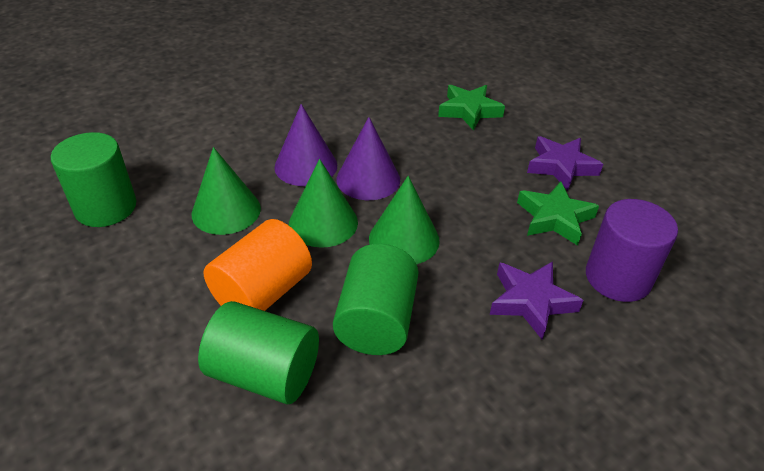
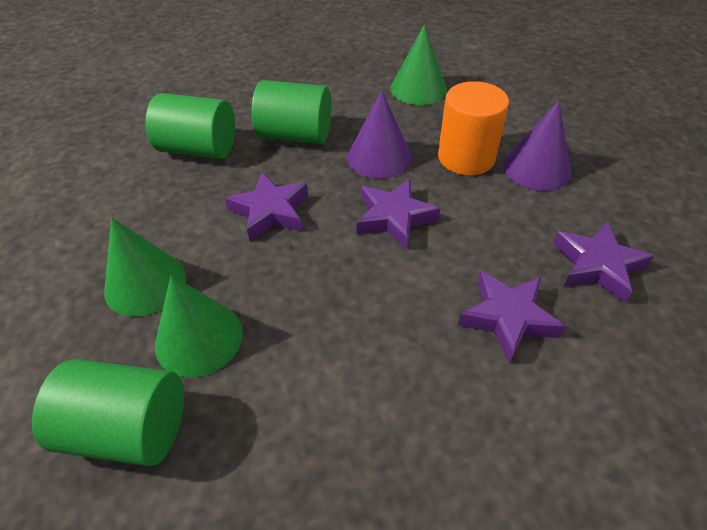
green star: 2 -> 0
purple cylinder: 1 -> 0
purple star: 2 -> 4

